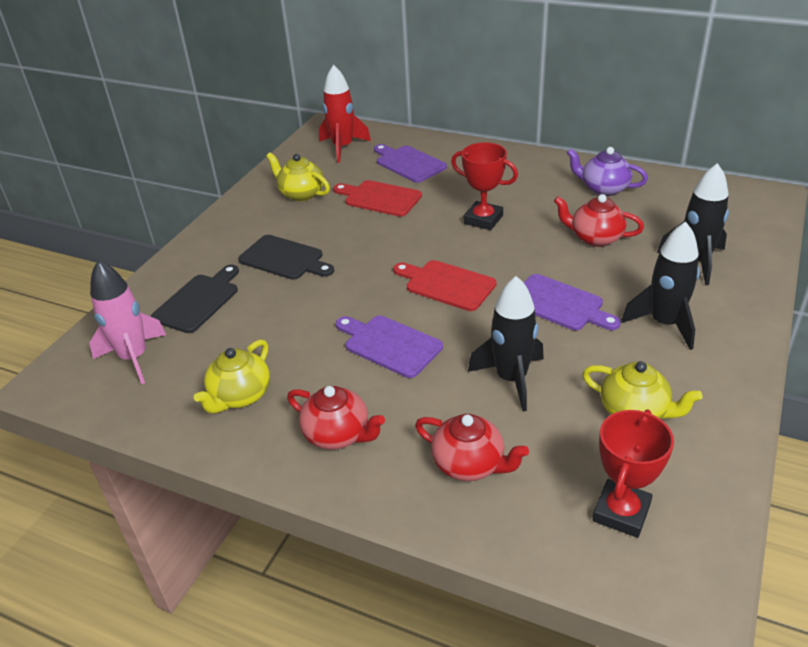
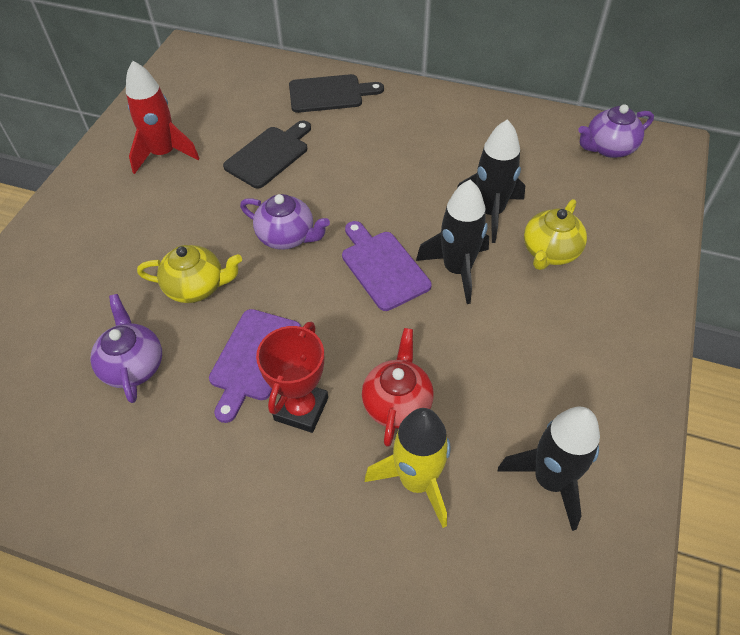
pink rocket: 1 -> 0
purple cutting board: 3 -> 2
purple teapot: 1 -> 3
red cutting board: 2 -> 0
red teapot: 3 -> 1
red trophy: 2 -> 1
yellow rocket: 0 -> 1
yellow teapot: 3 -> 2

